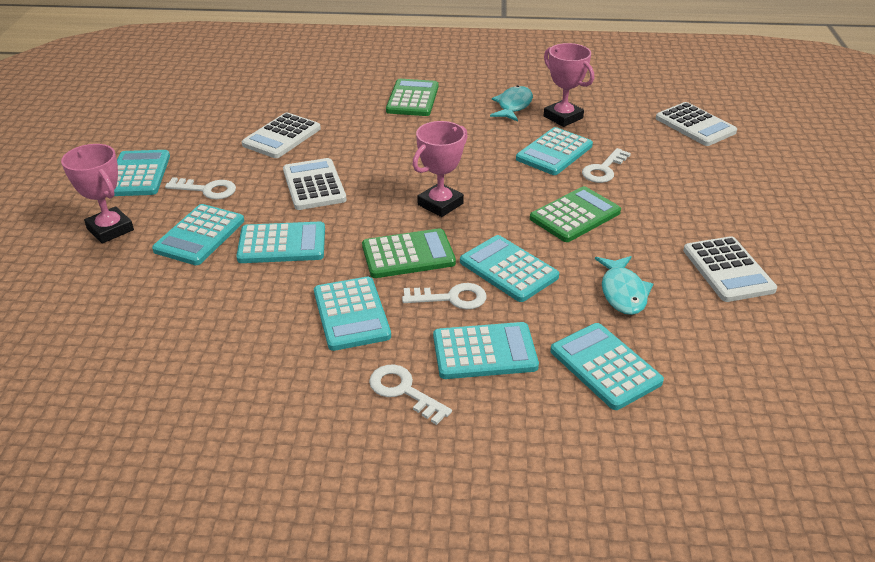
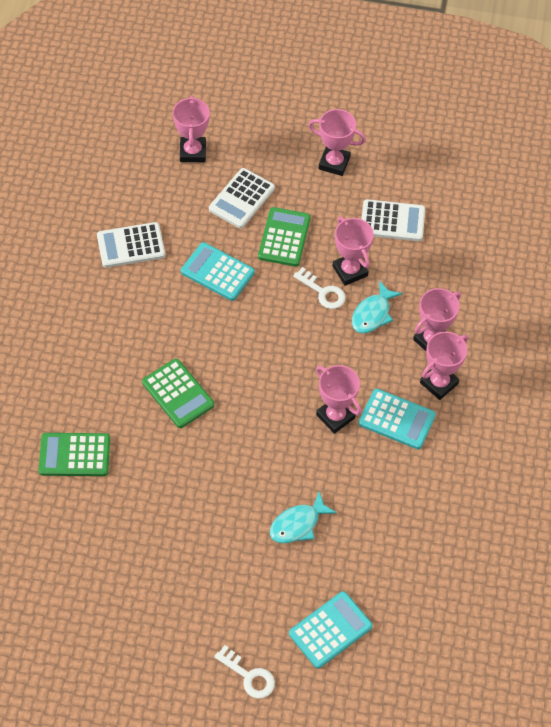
pink trophy: 3 -> 6
turquoise calculator: 8 -> 3
white calculator: 4 -> 3
white key: 4 -> 2

